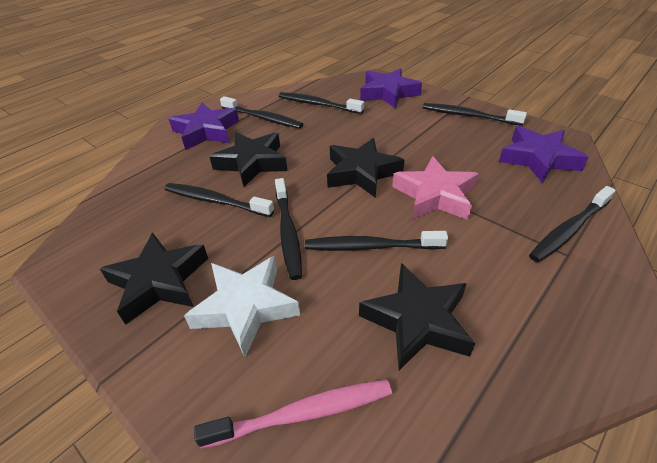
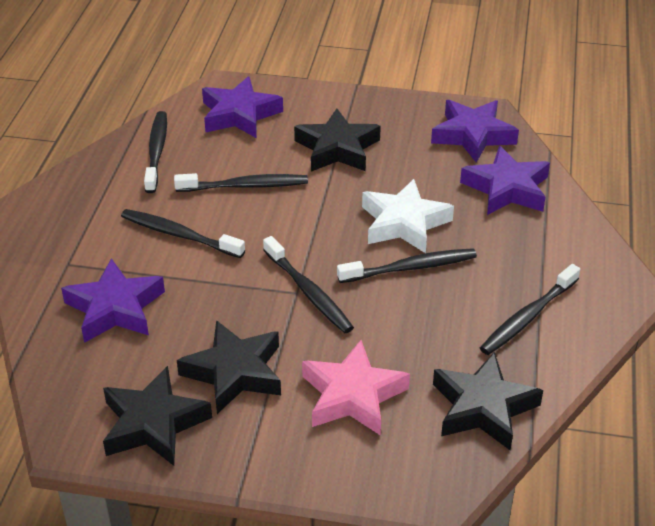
black toothbrush: 7 -> 6
pink toothbrush: 1 -> 0
purple star: 3 -> 4

